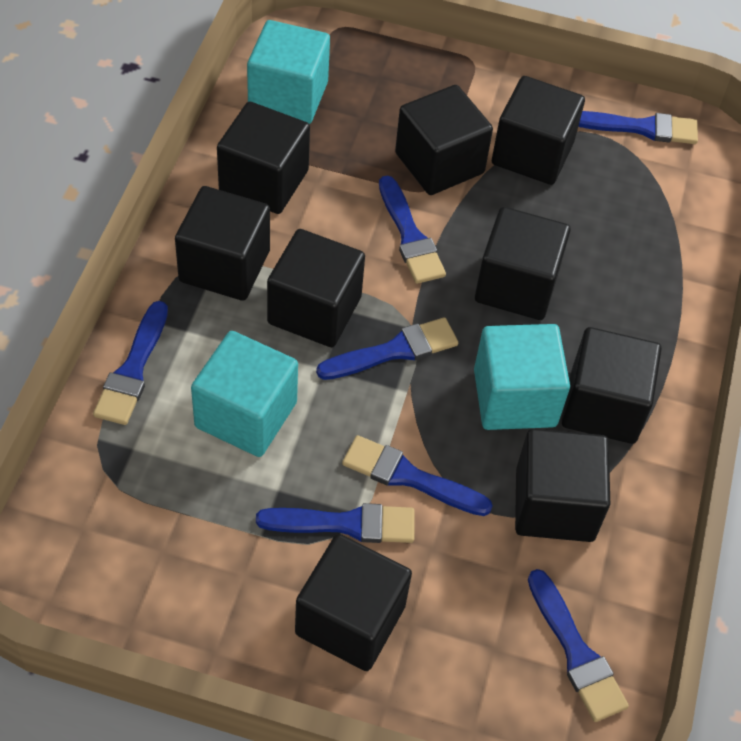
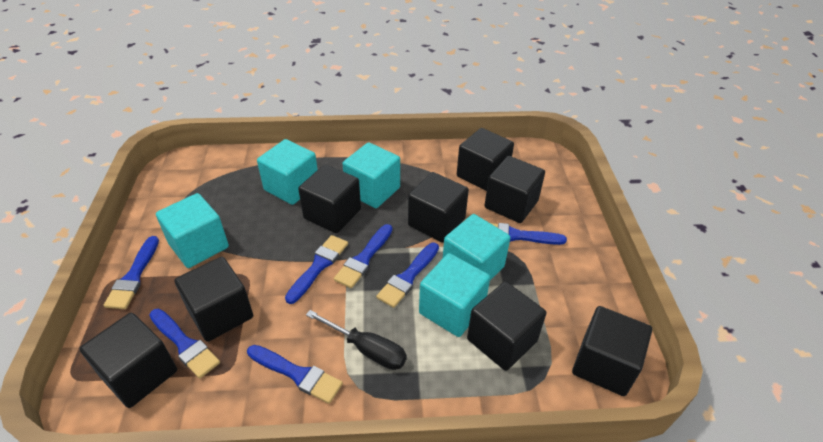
black cube: 9 -> 8
black screwdriver: 0 -> 1
turquoise cube: 3 -> 5

